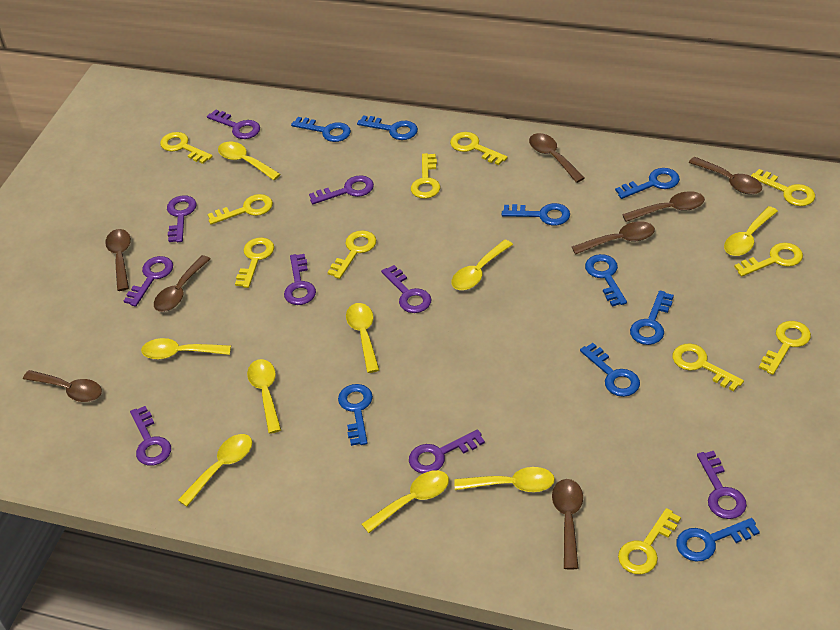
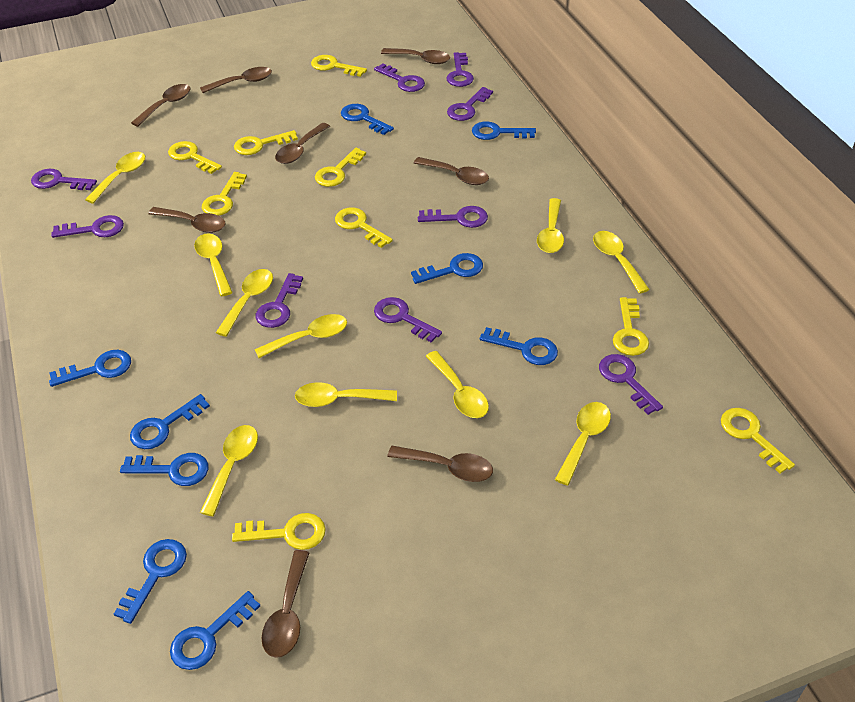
yellow key: 11 -> 9
yellow spoon: 9 -> 10

